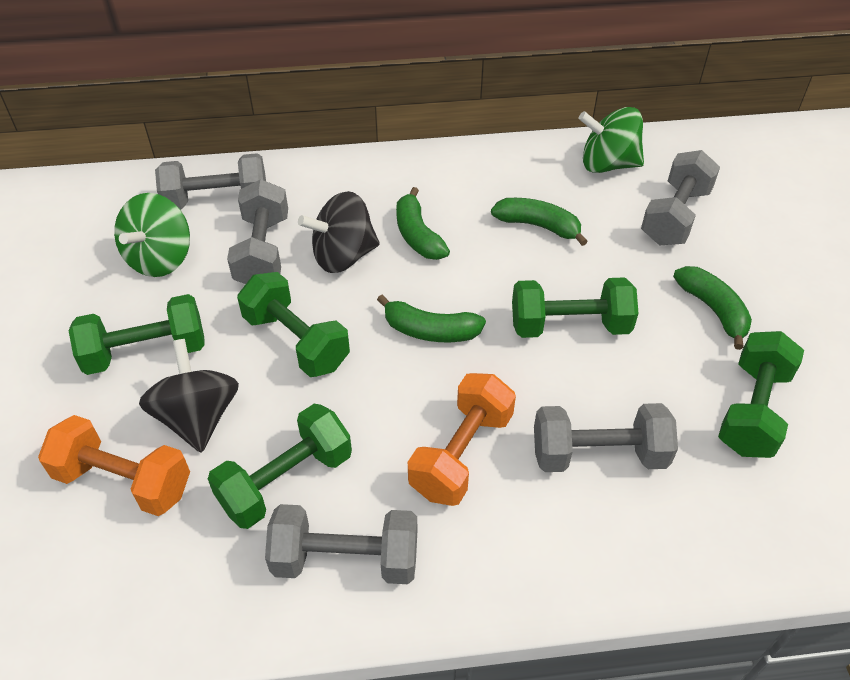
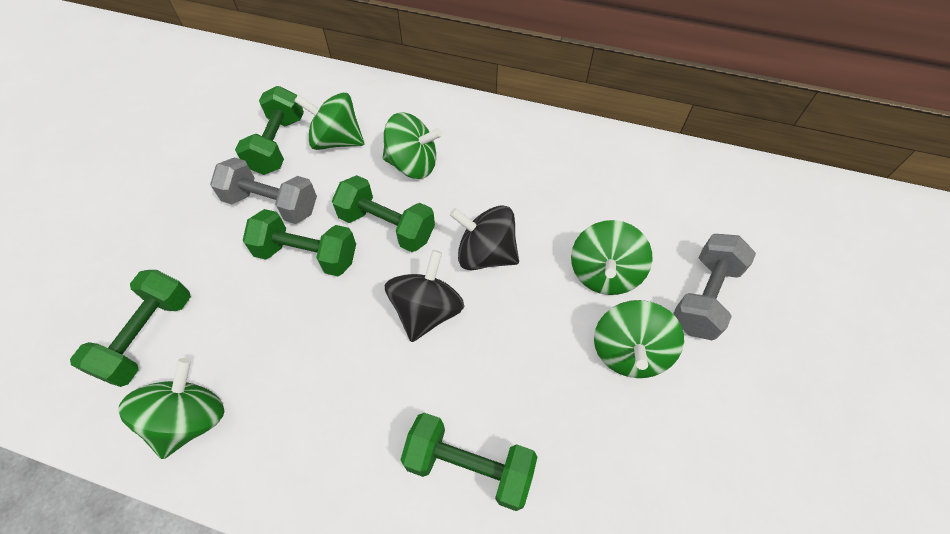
green banana: 4 -> 0
green spinning top: 2 -> 5
grey dumbbell: 5 -> 2
orange dumbbell: 2 -> 0

